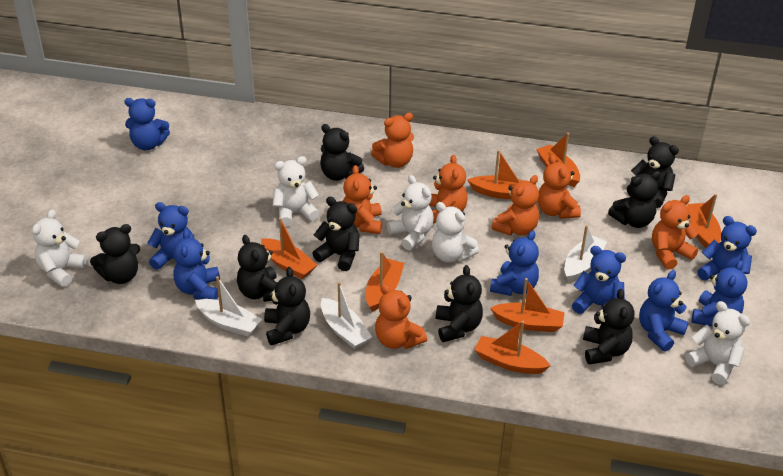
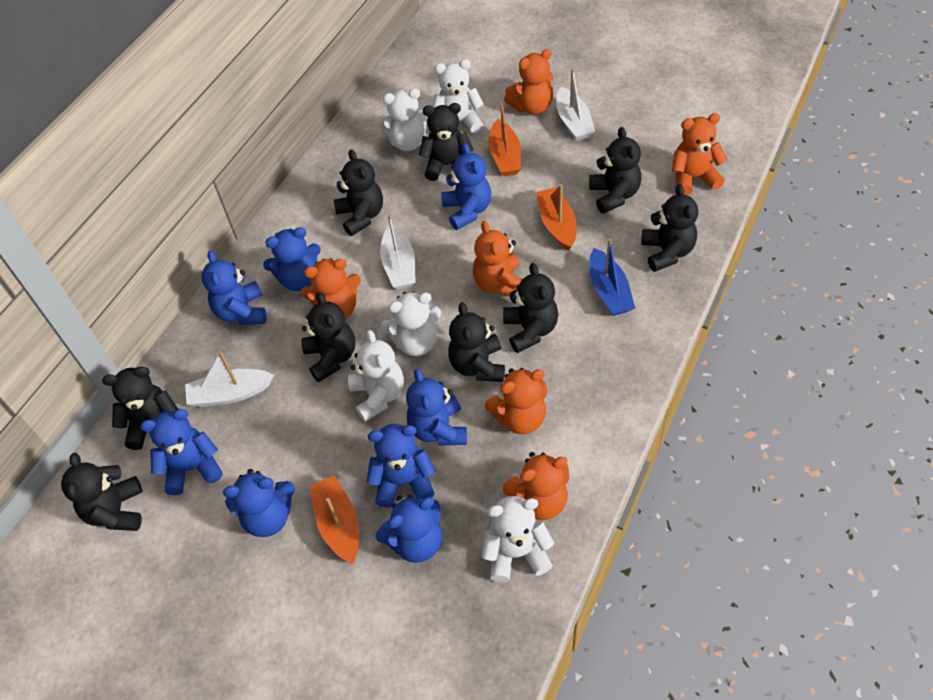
blue boat: 0 -> 1
orange boat: 7 -> 3
orange teddy bear: 7 -> 6

